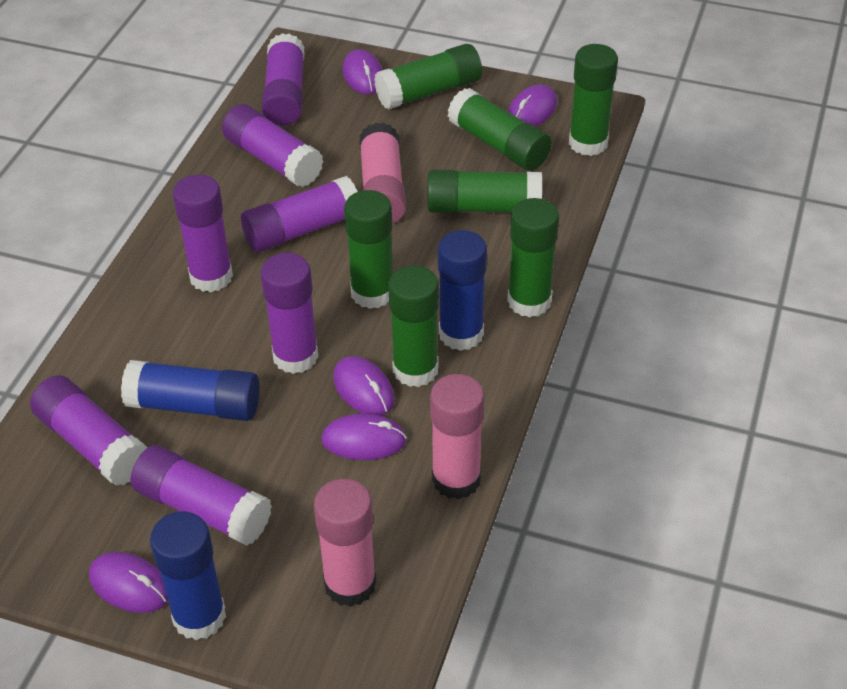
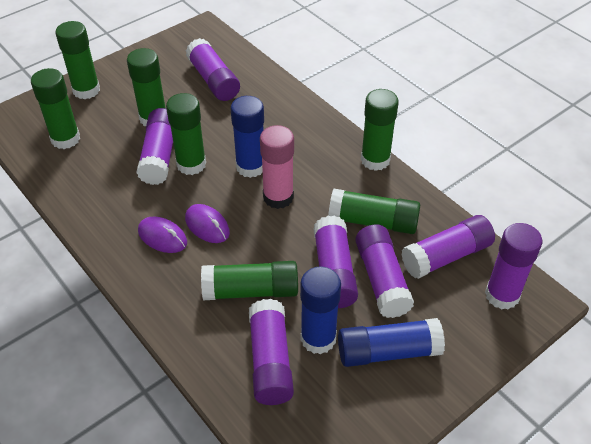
pink glue stick: 3 -> 1
purple mouse: 5 -> 2

